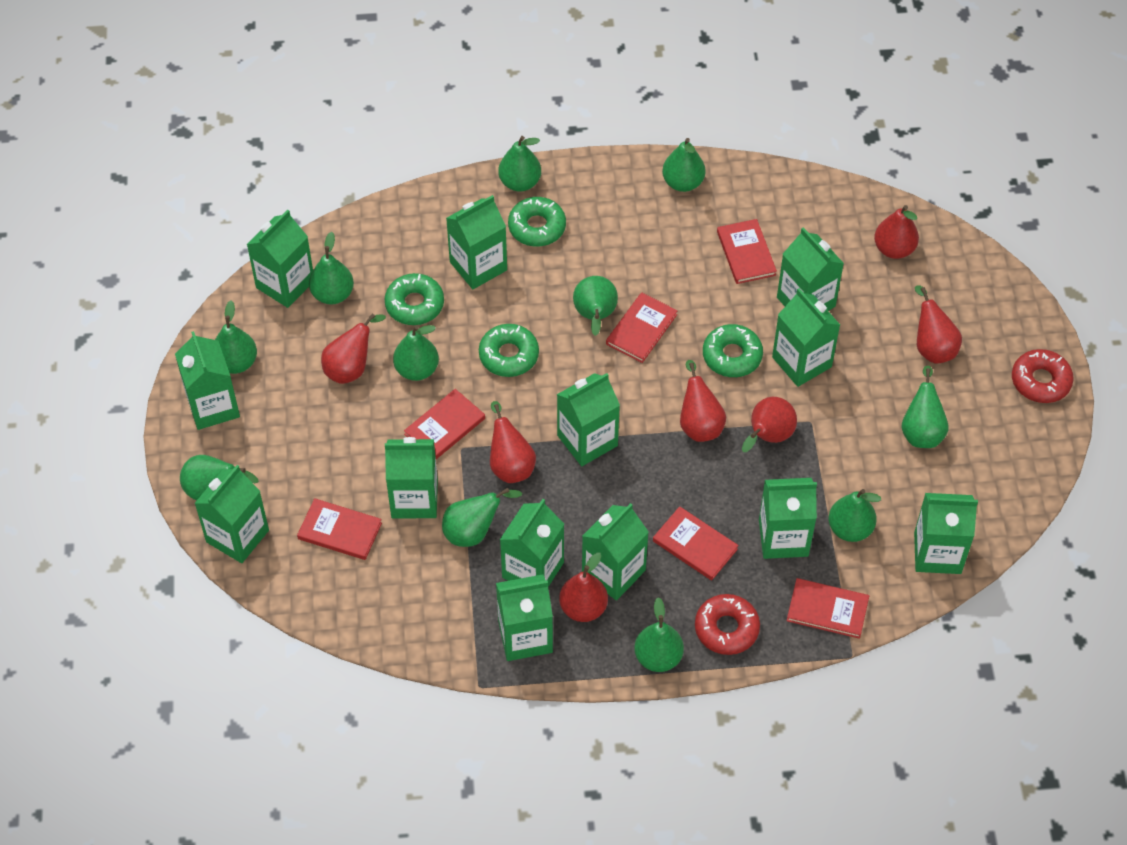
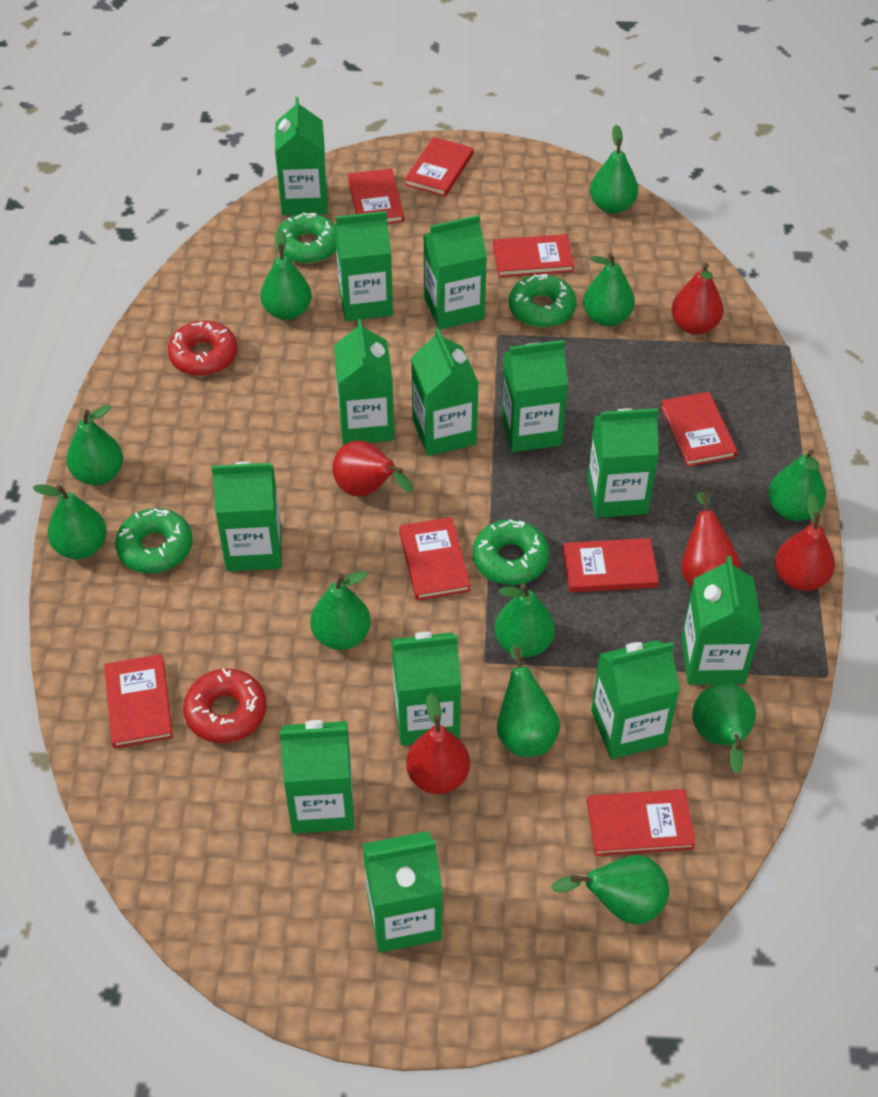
red book: 6 -> 8
red pear: 7 -> 5

